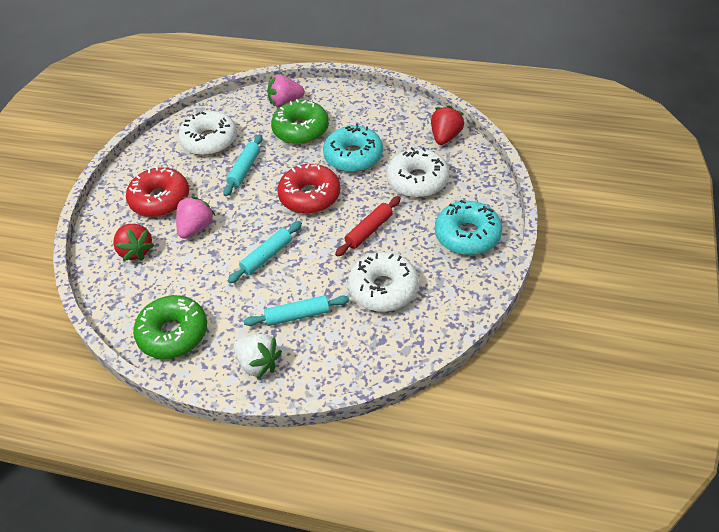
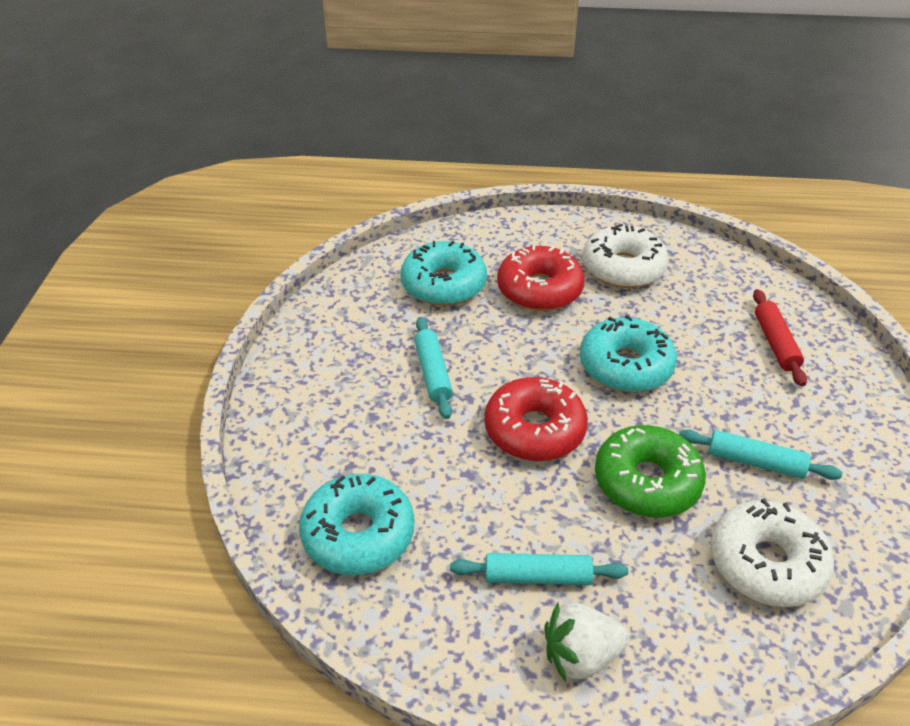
green donut: 2 -> 1
pink strawberry: 2 -> 0
red strawberry: 2 -> 0
turquoise donut: 2 -> 3
white donut: 3 -> 2

